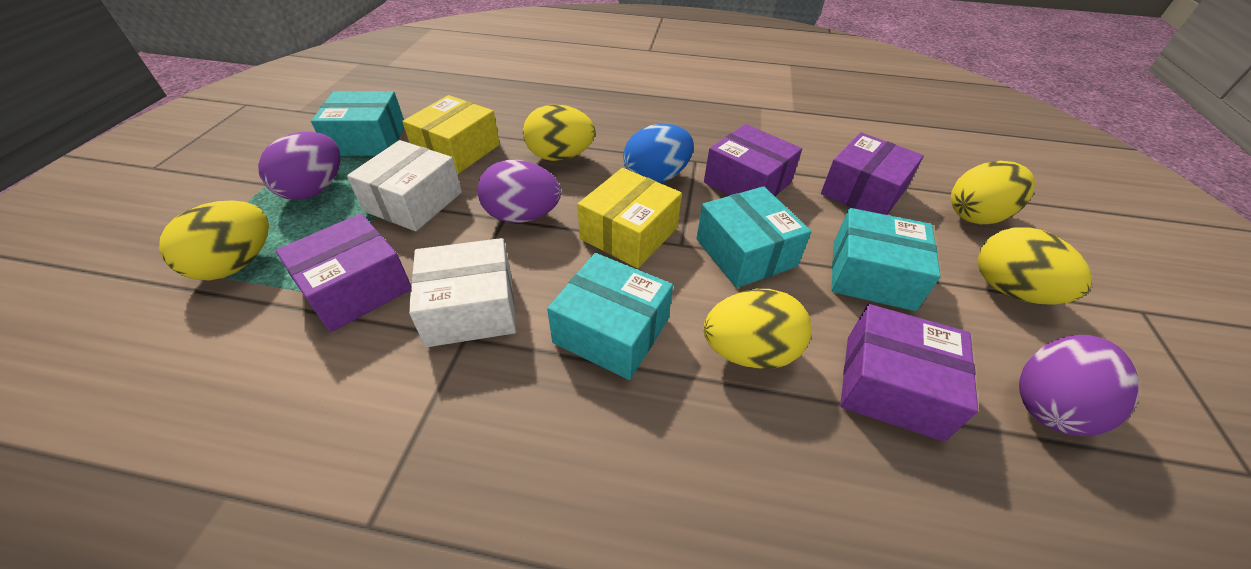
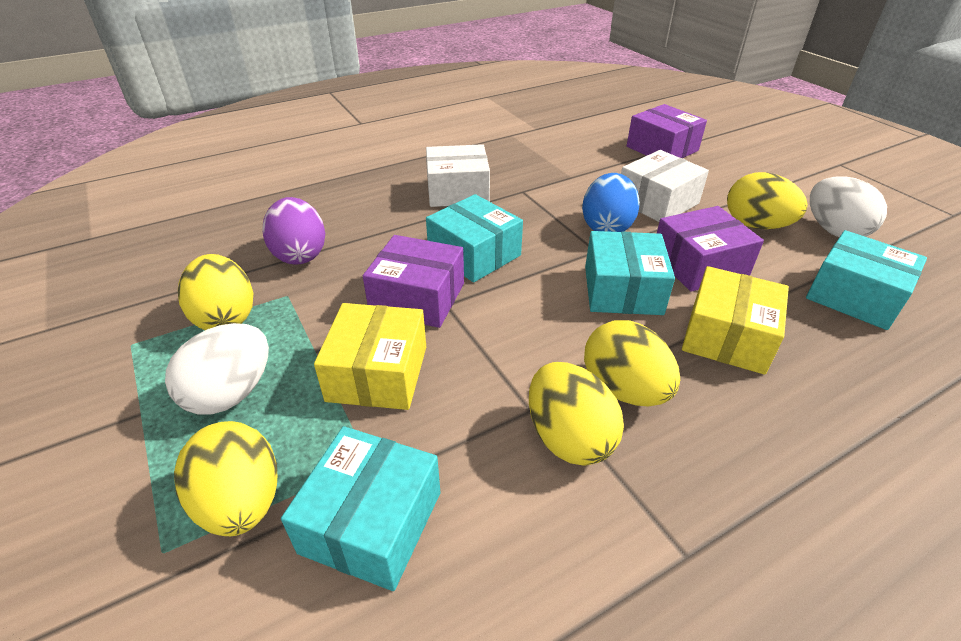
purple box: 4 -> 3
purple egg: 3 -> 1
white egg: 0 -> 2

